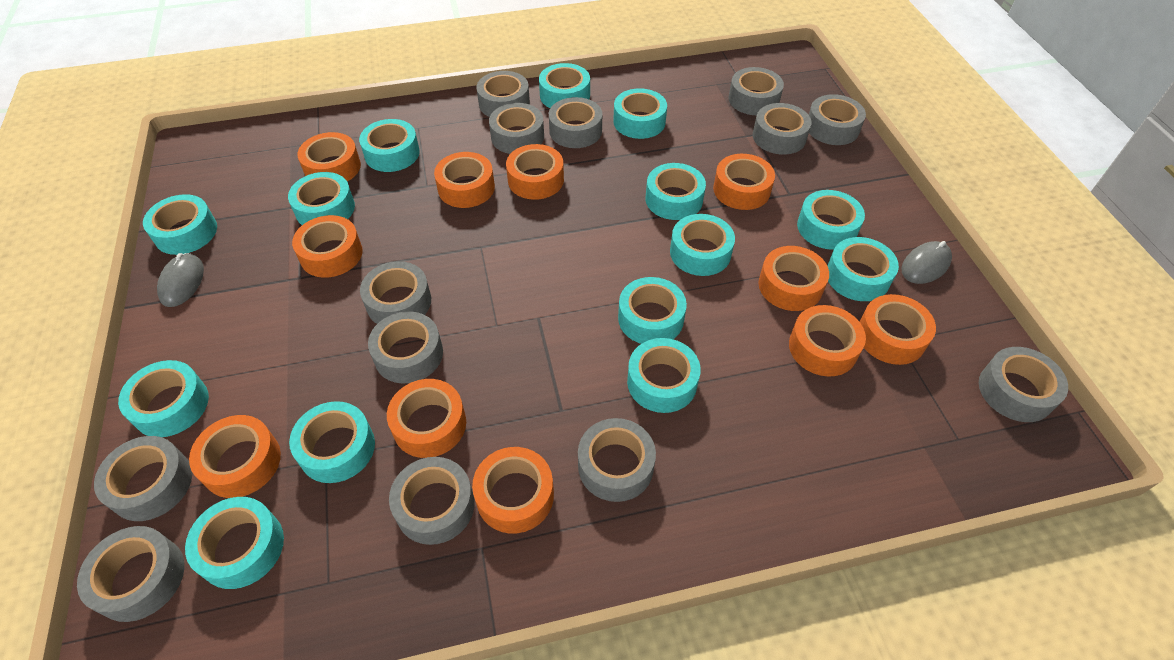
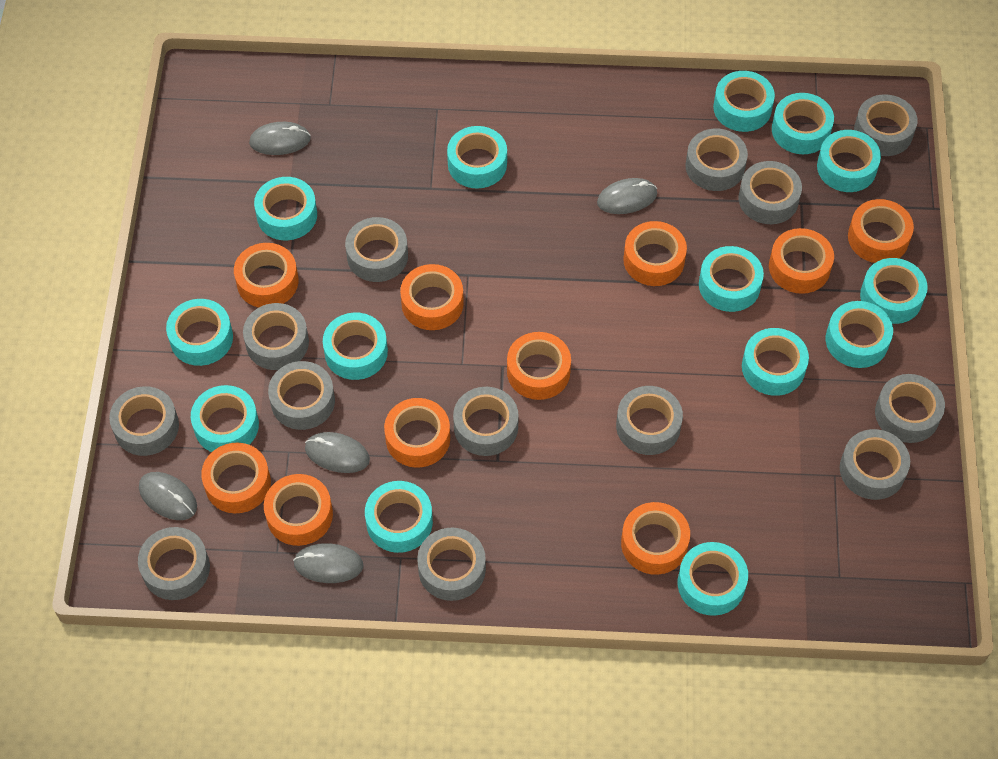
grey mouse: 2 -> 5
orange tape: 11 -> 10

